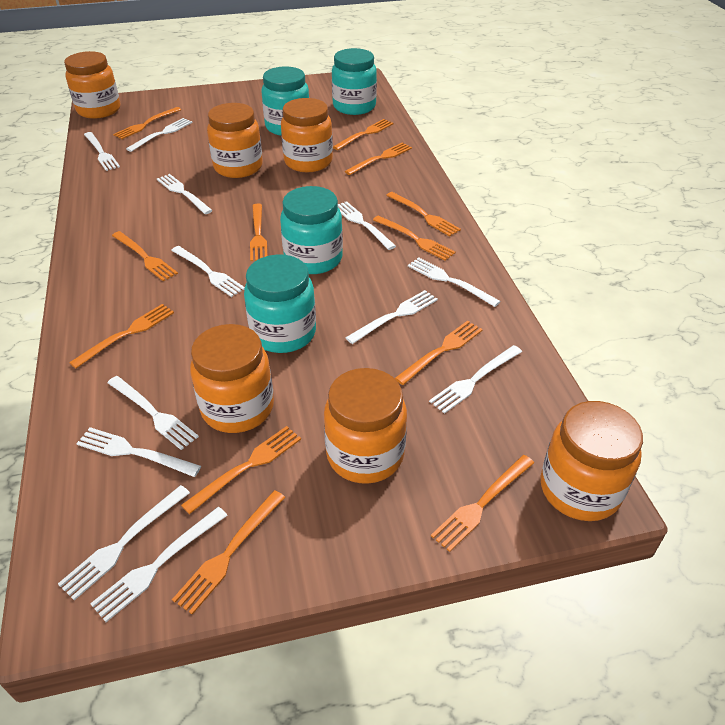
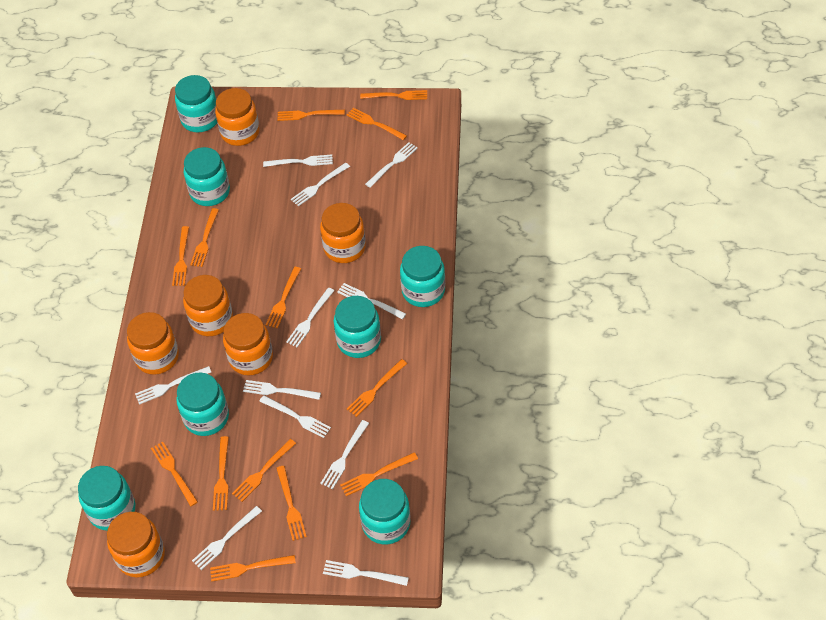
orange fork: 12 -> 13
turquoise jar: 4 -> 7
white fork: 12 -> 11

